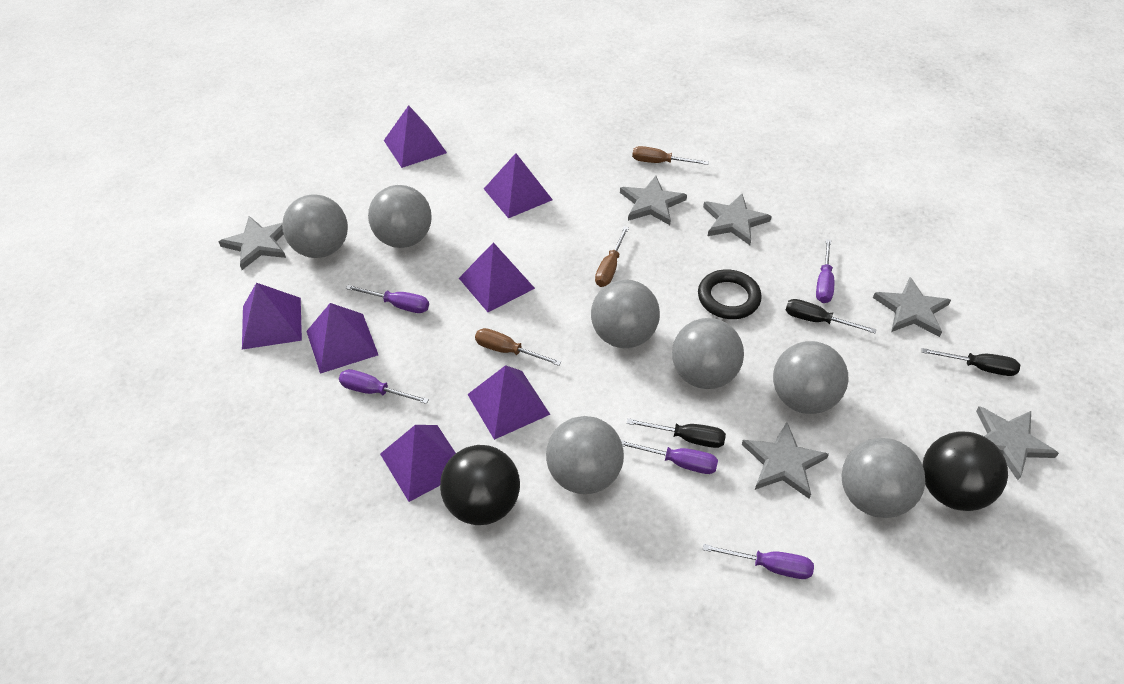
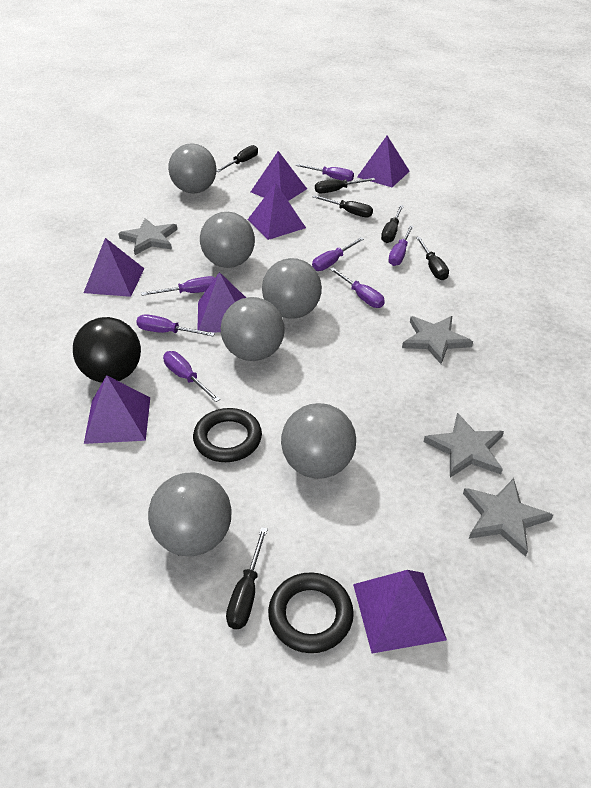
black ball: 2 -> 1
black ring: 1 -> 2
black screwdriver: 3 -> 6
brown screwdriver: 3 -> 0
grey ball: 7 -> 6
grey star: 6 -> 4
purple screwdriver: 5 -> 7

